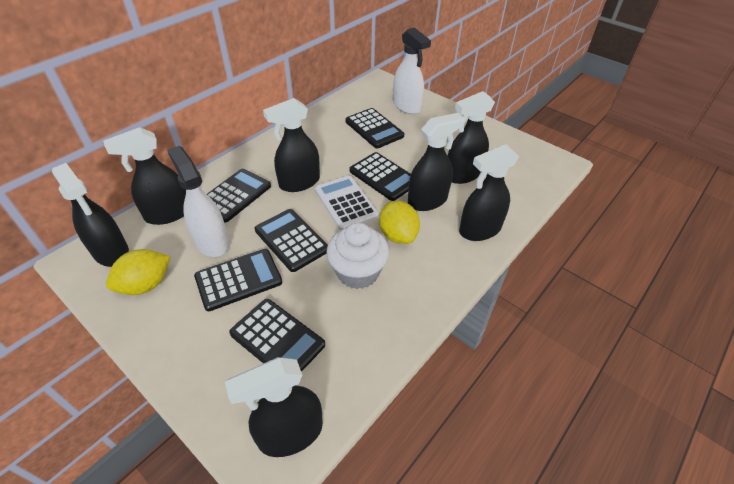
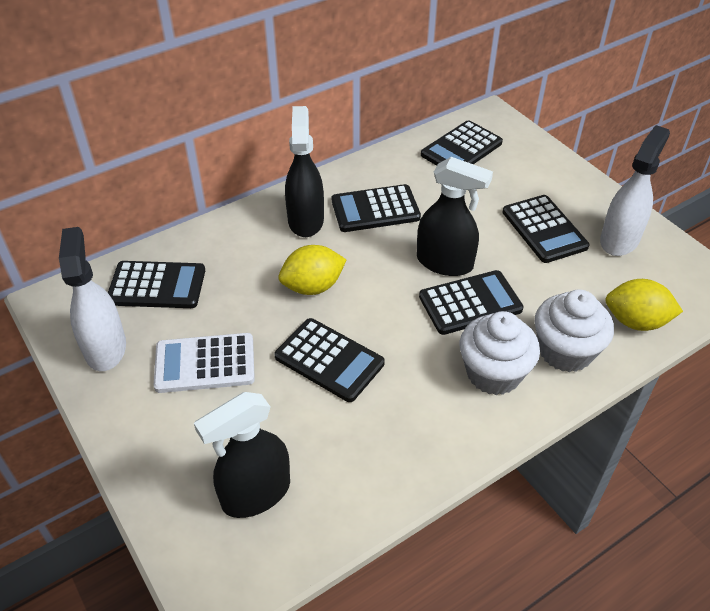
black spray bottle: 7 -> 3
white cupcake: 1 -> 2

